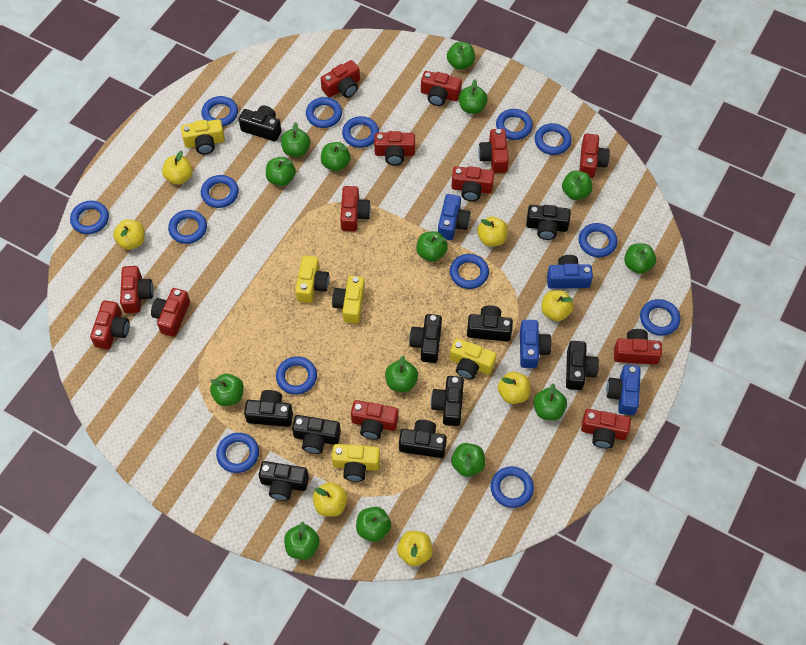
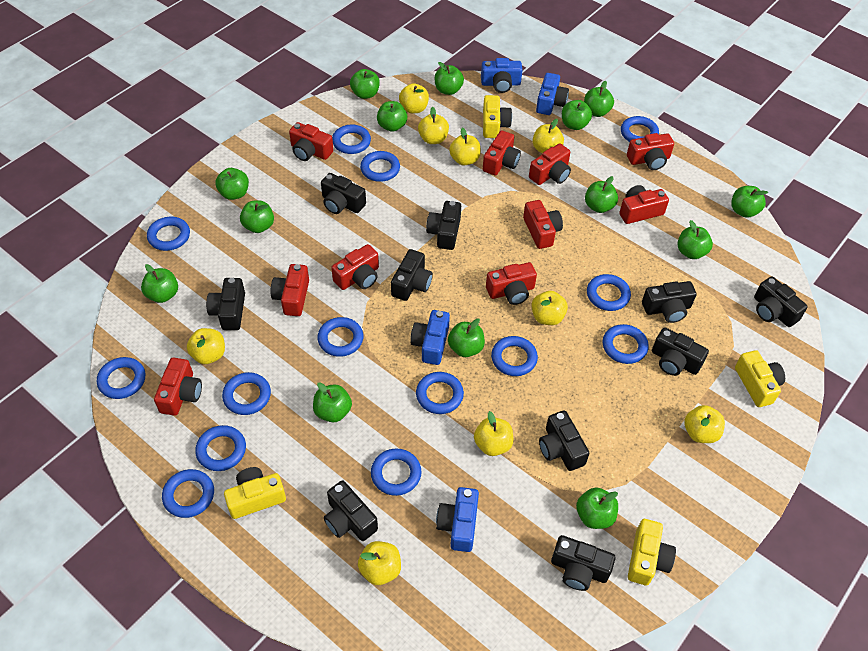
red camera: 13 -> 10
yellow apple: 7 -> 9
yellow camera: 5 -> 4

